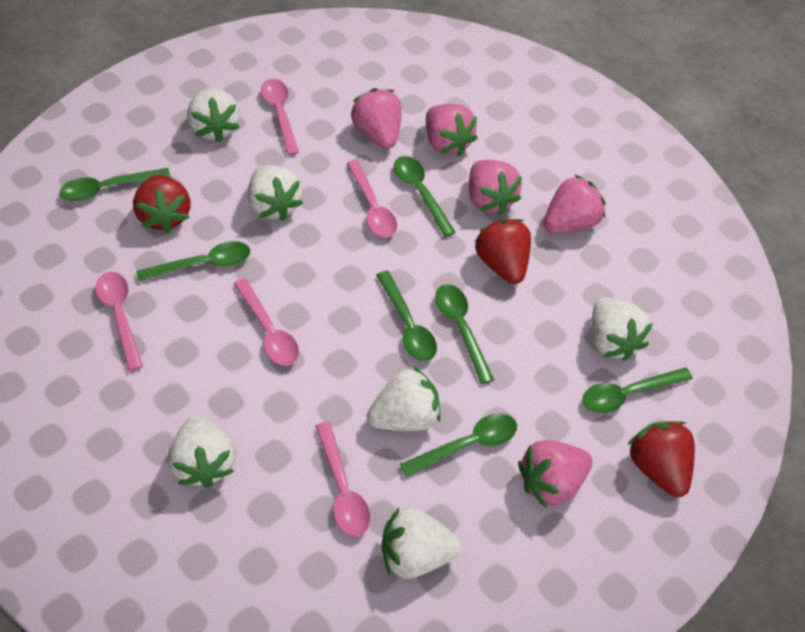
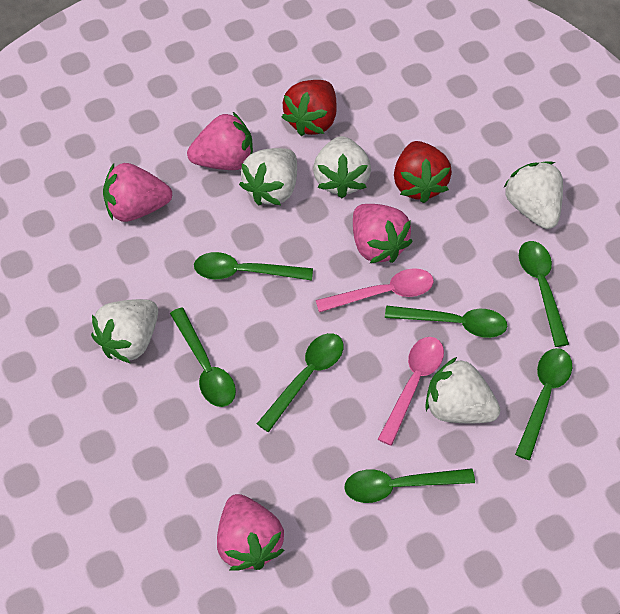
pink spoon: 5 -> 2
pink strawberry: 5 -> 4
red strawberry: 3 -> 2
white strawberry: 6 -> 5

